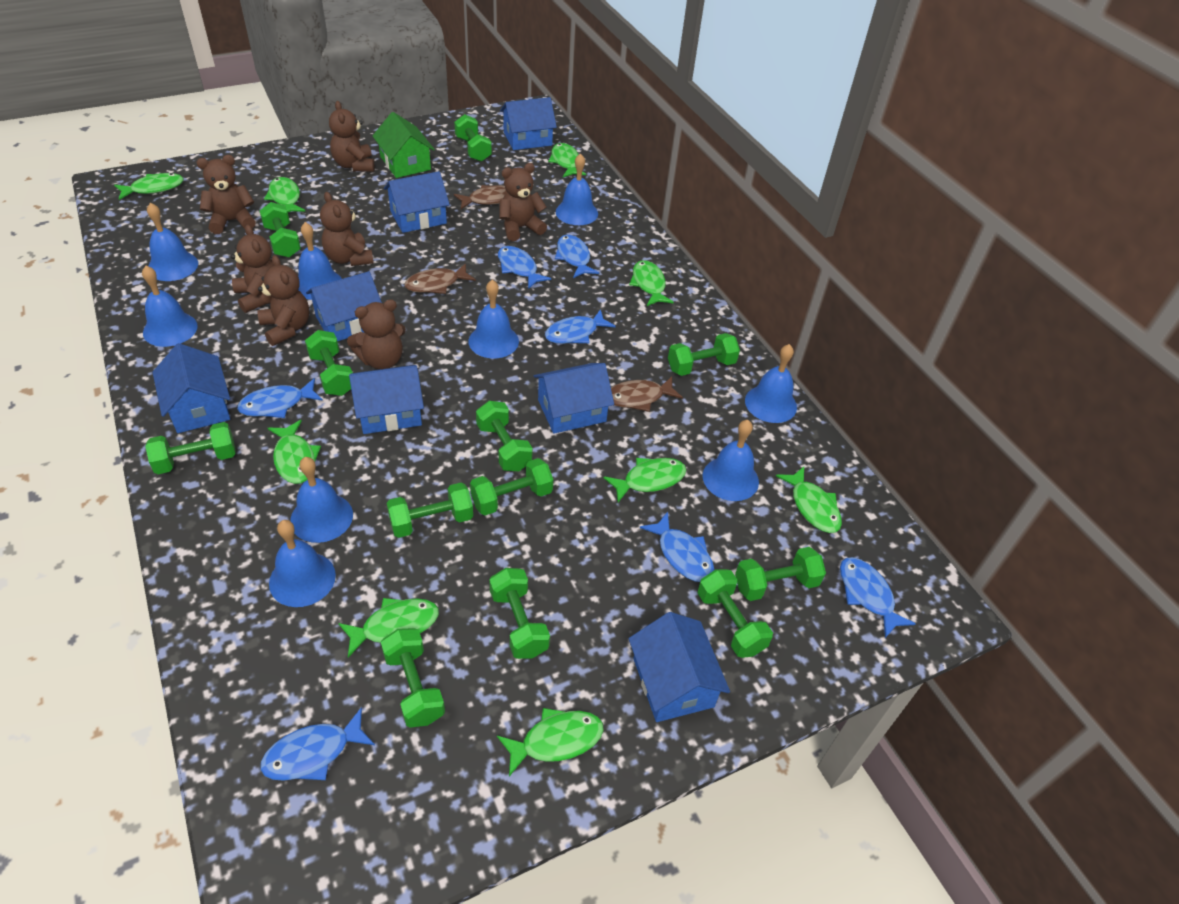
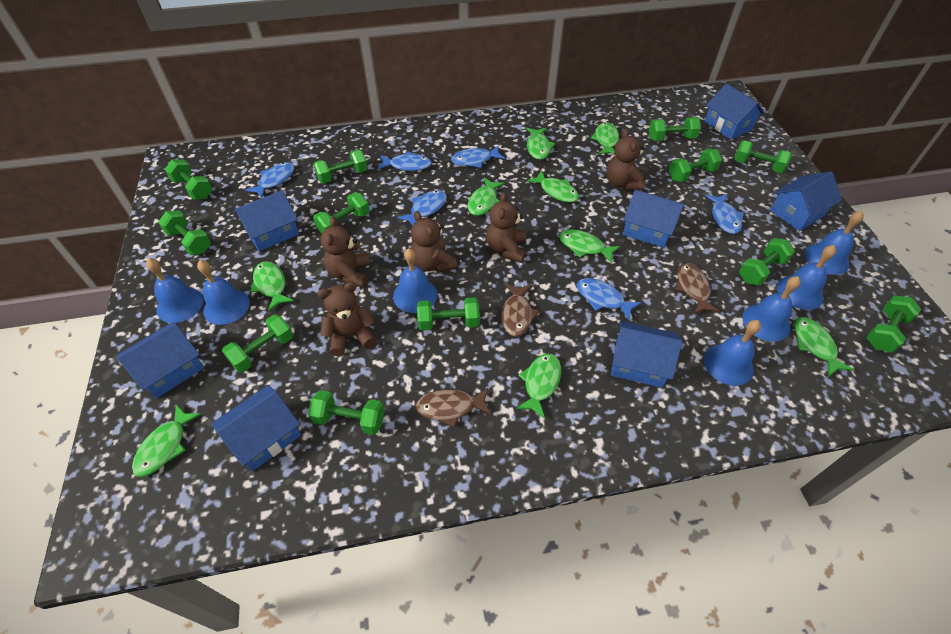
blue bell: 9 -> 7
blue fish: 7 -> 6
brown teddy bear: 7 -> 5
green house: 1 -> 0

